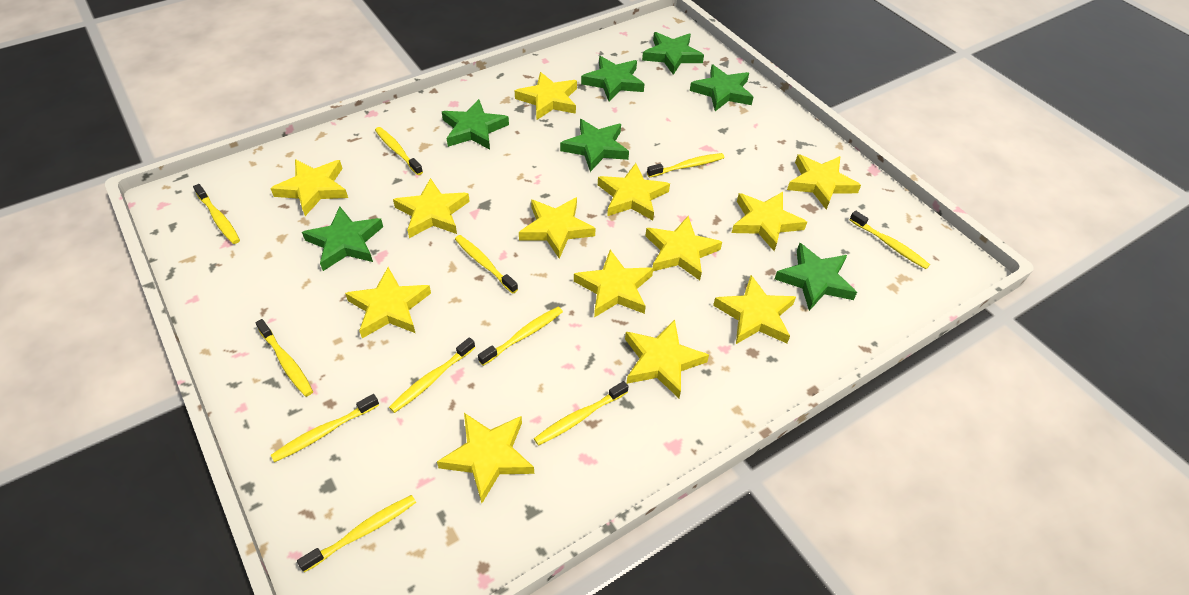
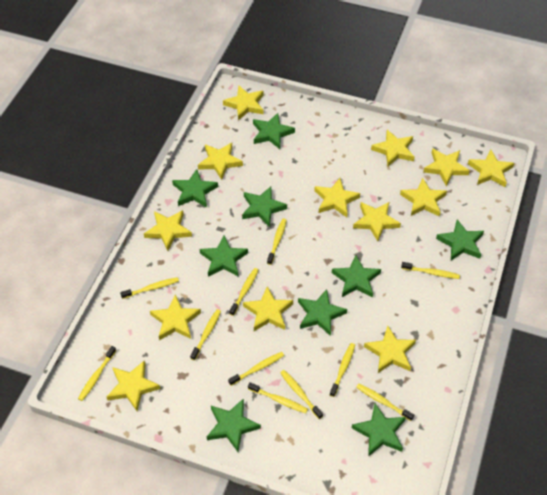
green star: 7 -> 9

